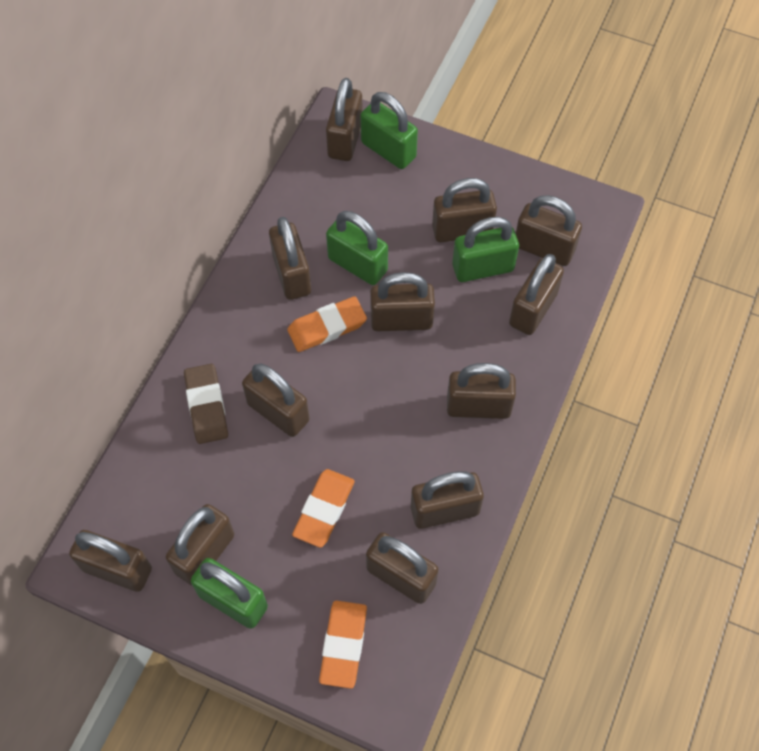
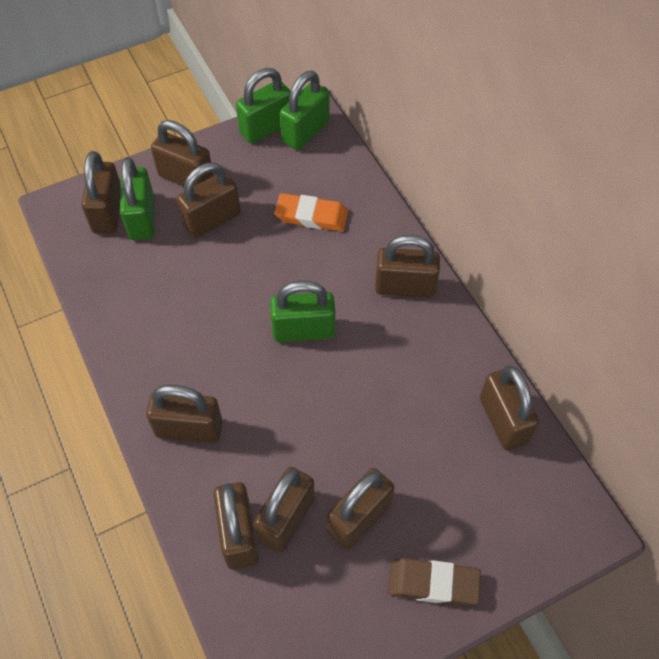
brown padlock: 12 -> 9
orange eraser: 3 -> 1

